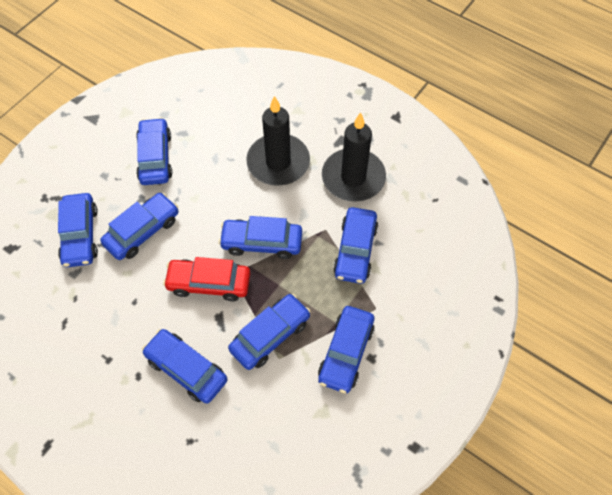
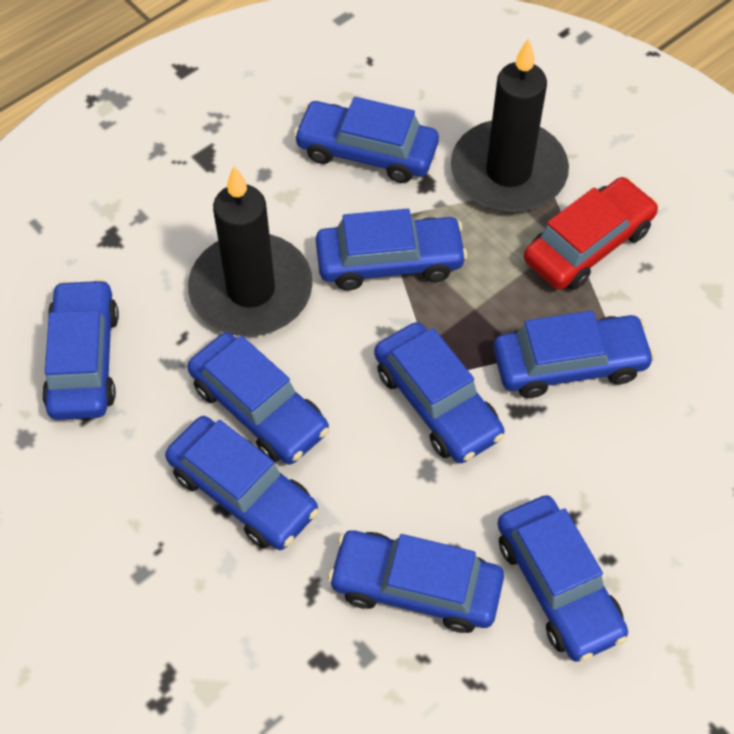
blue car: 8 -> 9

